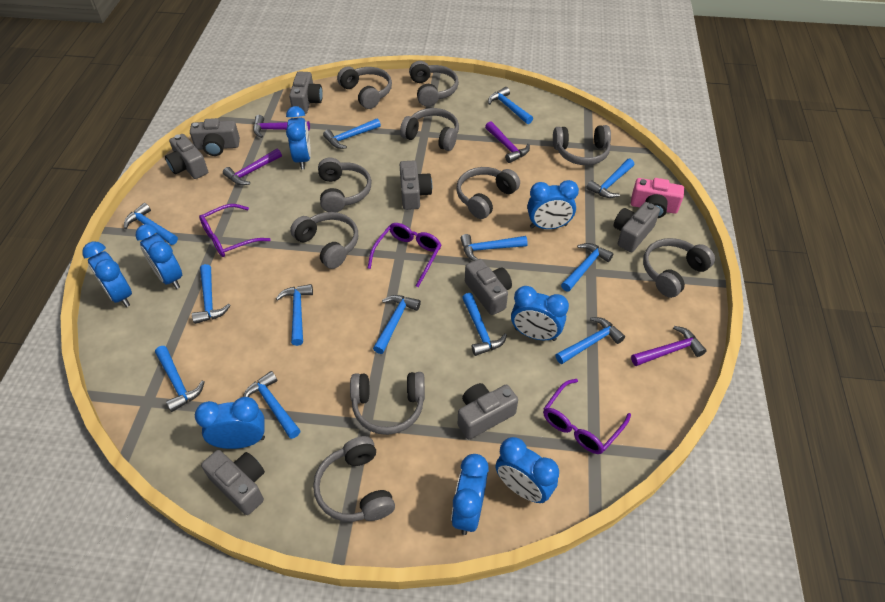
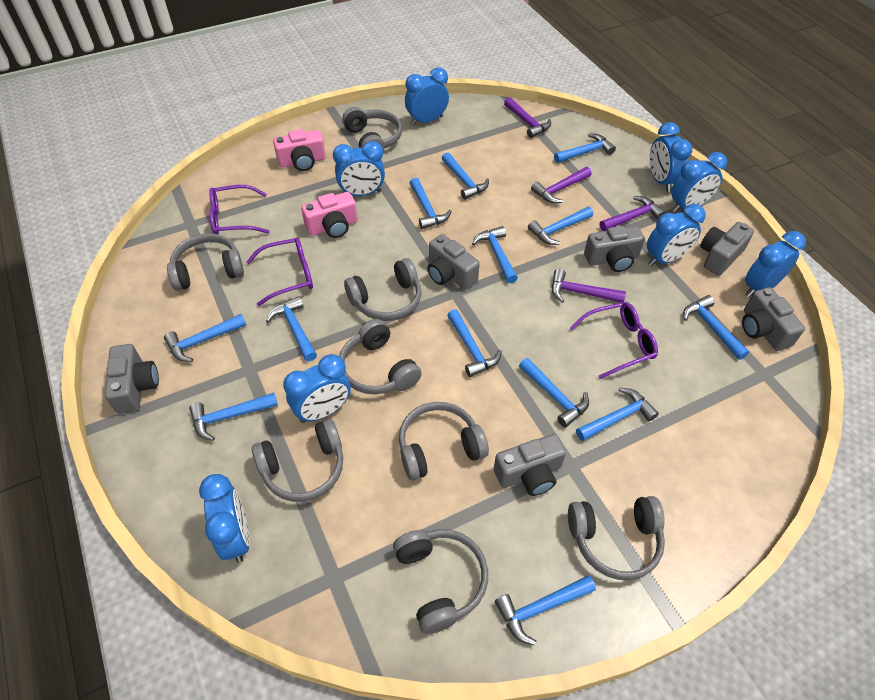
grey camera: 8 -> 6
grey headphones: 10 -> 8
pink camera: 1 -> 2

